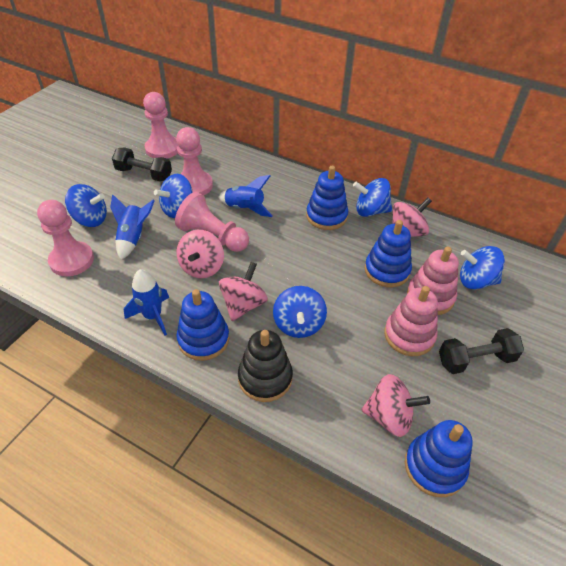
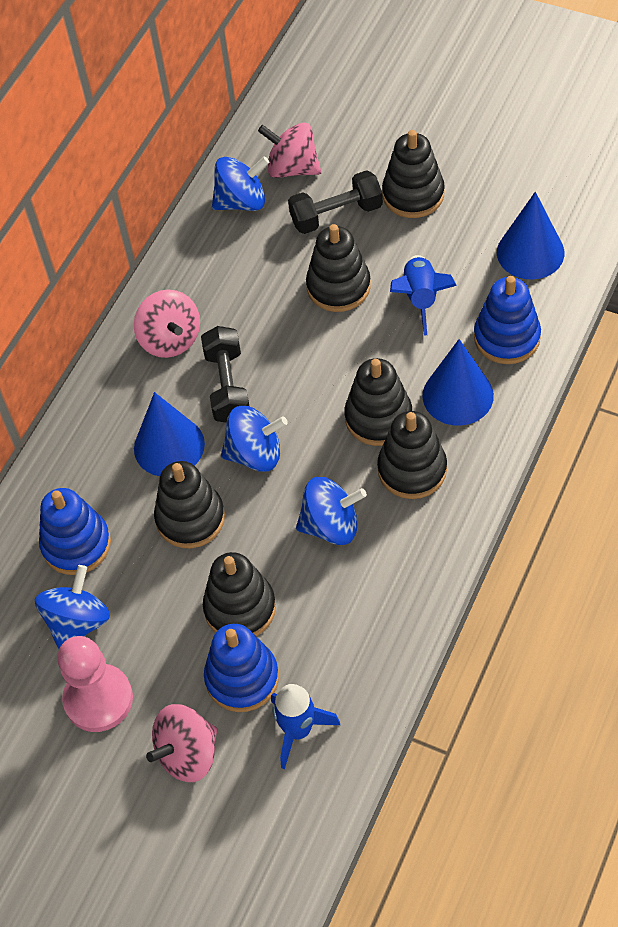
black stacking toy: 1 -> 6
blue cone: 0 -> 3
blue rocket: 3 -> 2
blue spinning top: 5 -> 4
blue stacking toy: 4 -> 3
pink pawn: 4 -> 1
pink spinning top: 4 -> 3
pink stacking toy: 2 -> 0

